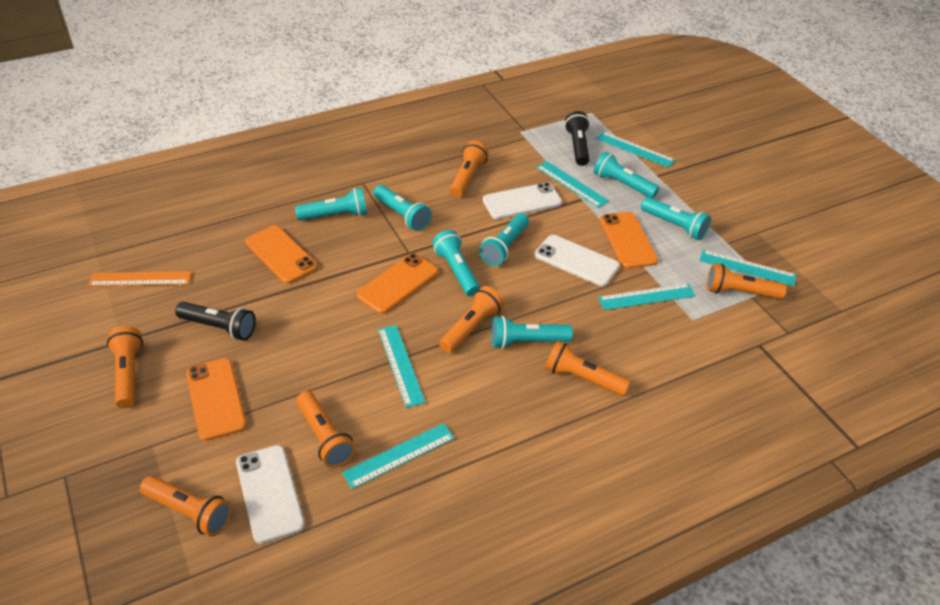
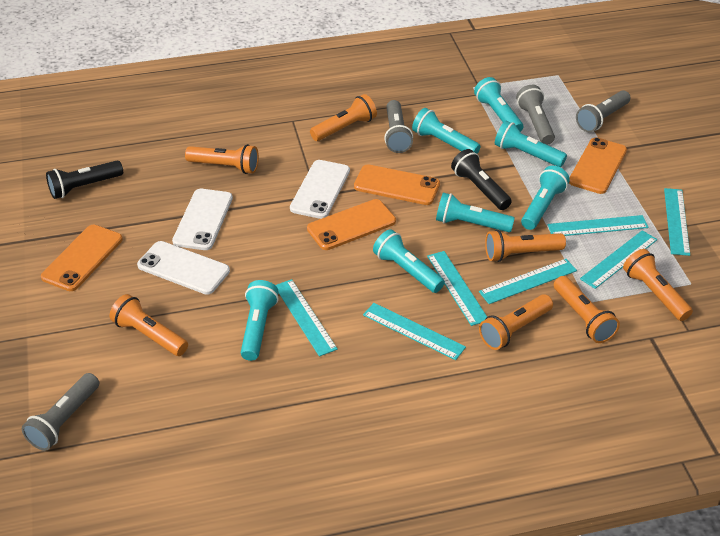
grey flashlight: 0 -> 4
orange ruler: 1 -> 0
turquoise ruler: 6 -> 7

